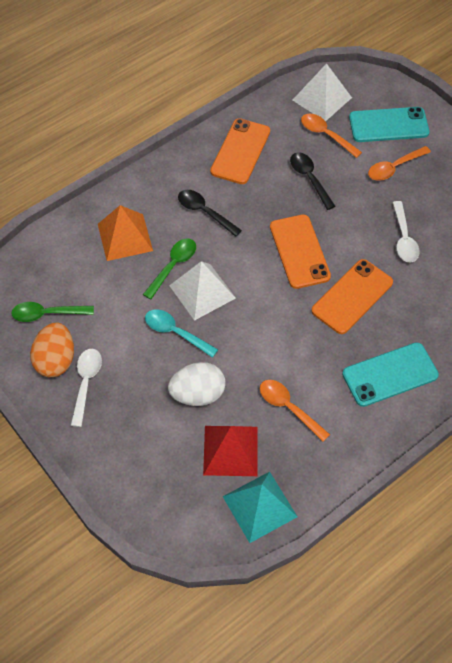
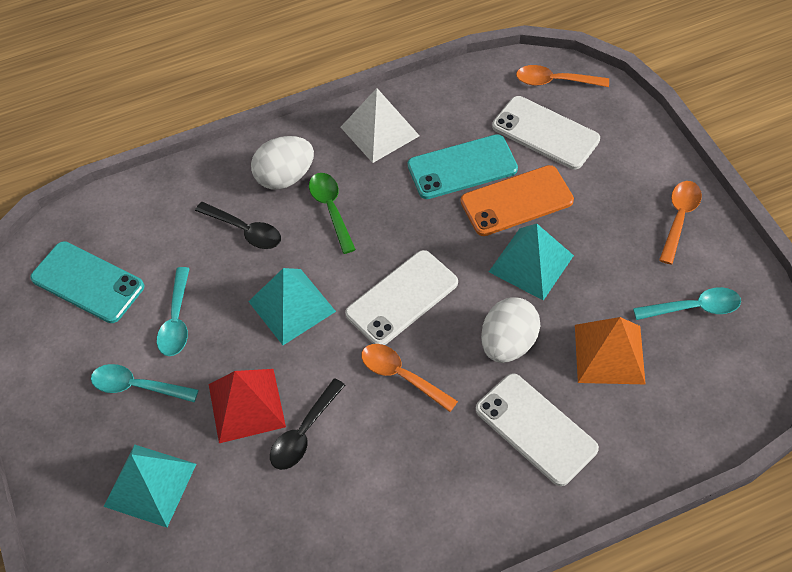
green spoon: 2 -> 1
orange egg: 1 -> 0
orange phone: 3 -> 1
turquoise pyramid: 1 -> 3
turquoise spoon: 1 -> 3
white egg: 1 -> 2
white phone: 0 -> 3
white pyramid: 2 -> 1
white spoon: 2 -> 0

